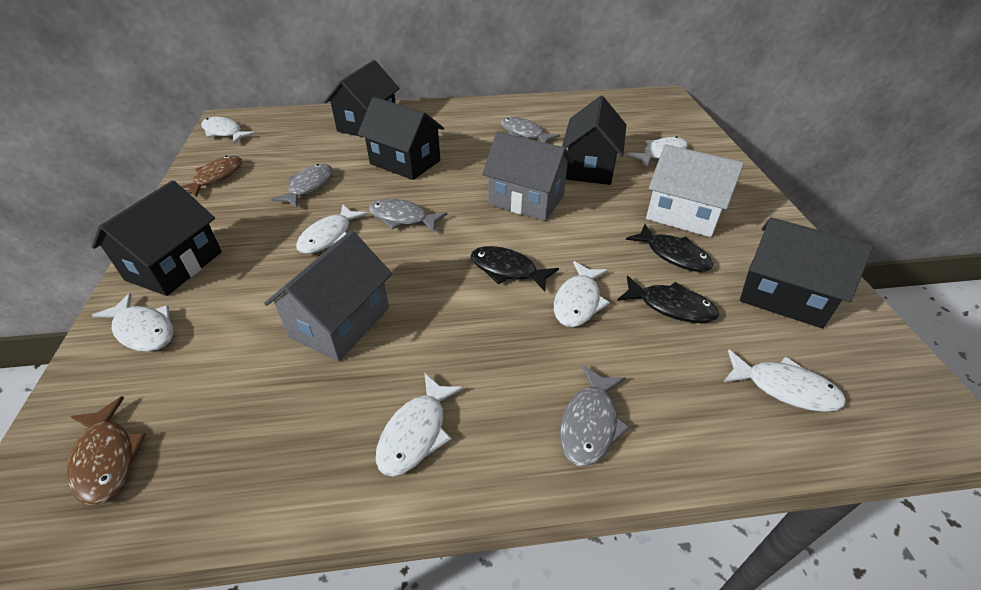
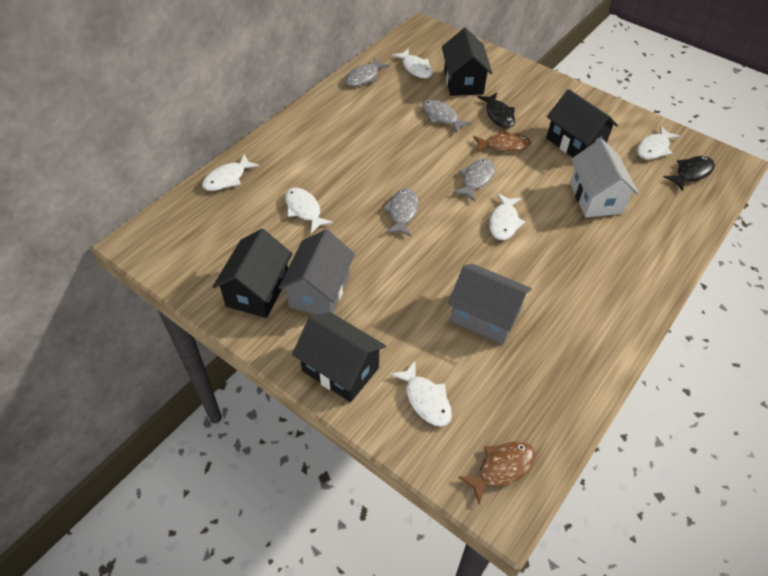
black fish: 3 -> 2
black house: 5 -> 4
white fish: 7 -> 6

